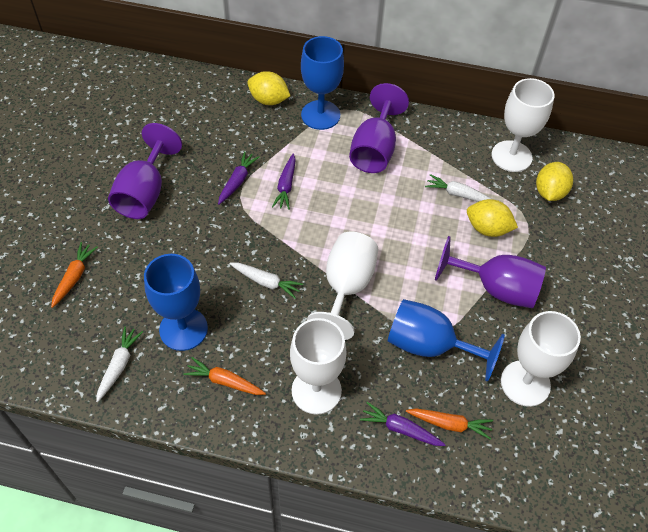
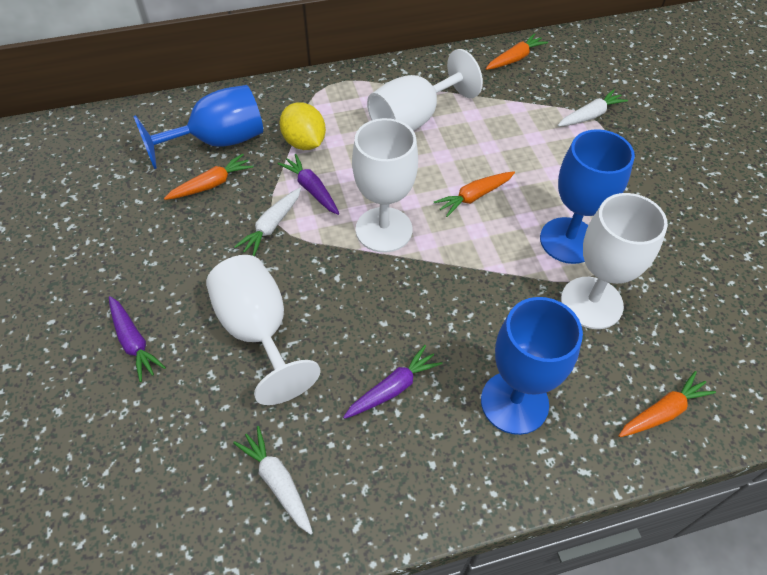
orange carrot: 3 -> 4
purple goblet: 3 -> 0
yellow lemon: 3 -> 1

